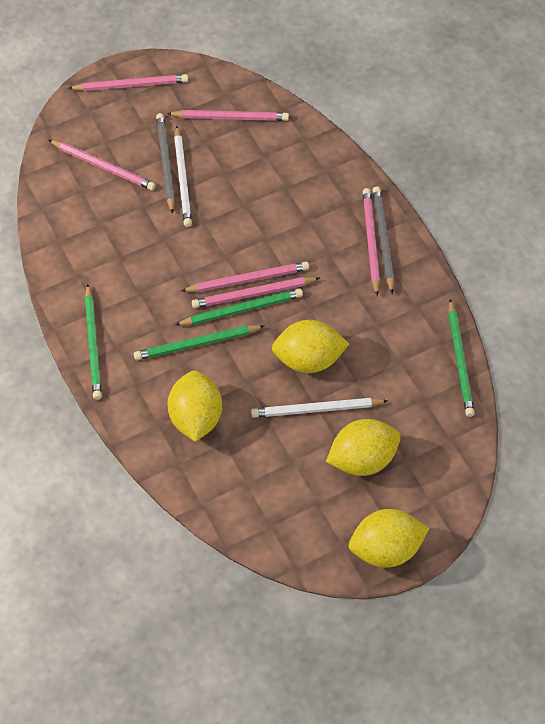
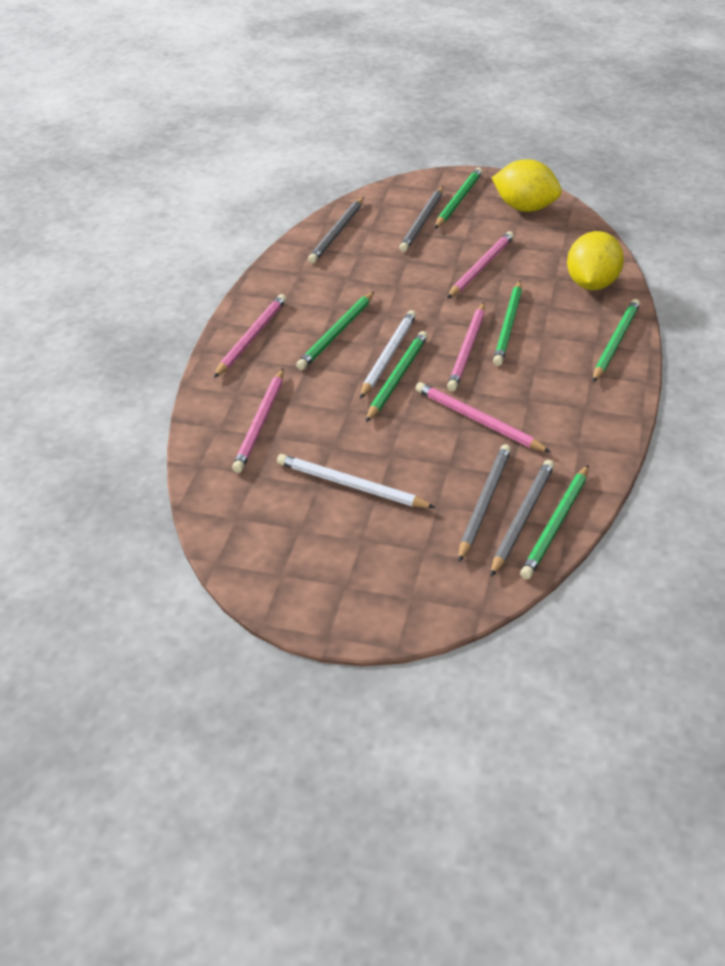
green pencil: 4 -> 6
grey pencil: 2 -> 4
pink pencil: 6 -> 5
yellow lemon: 4 -> 2

